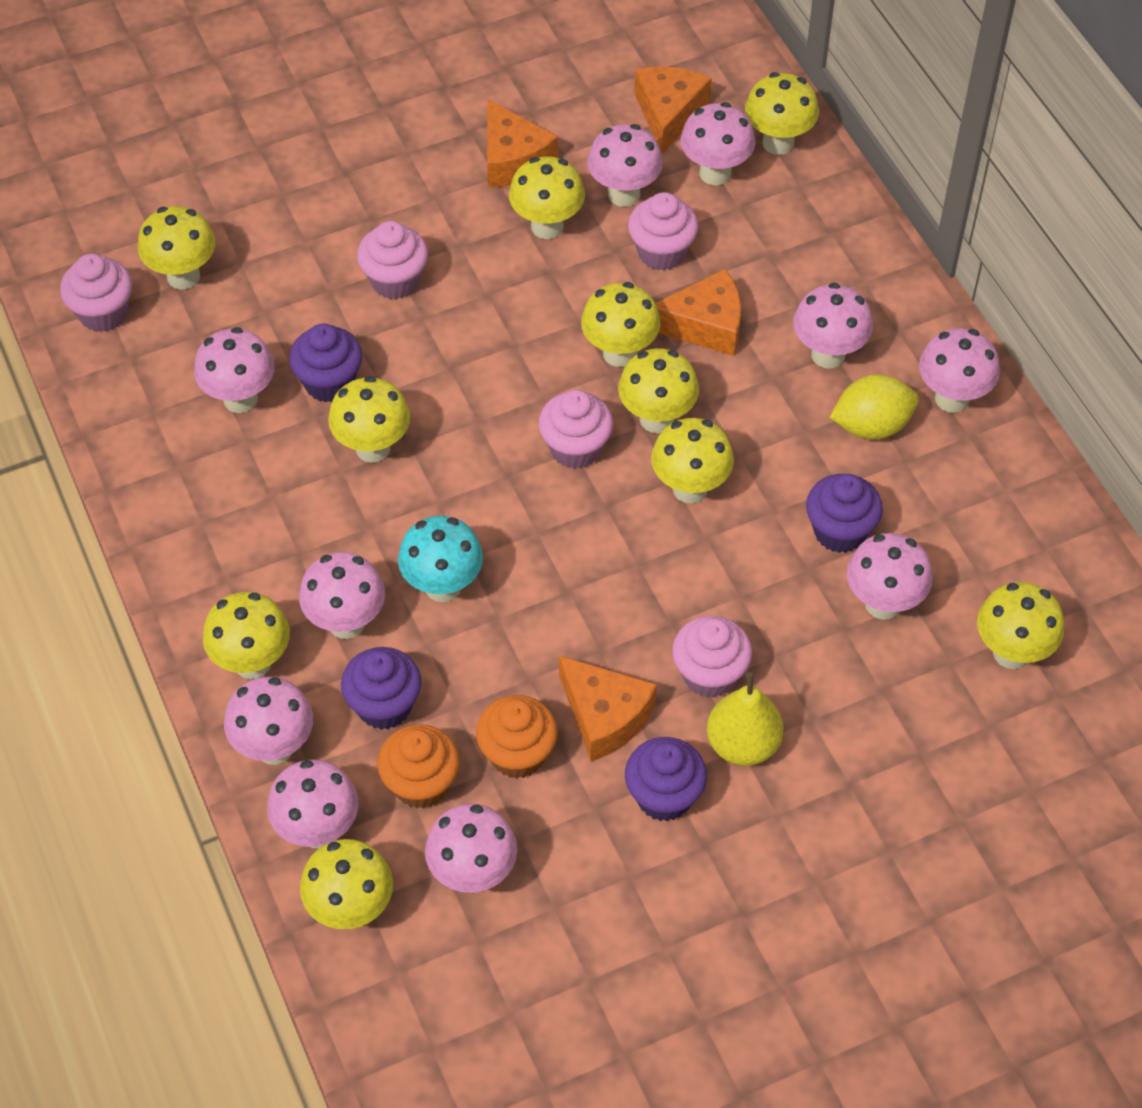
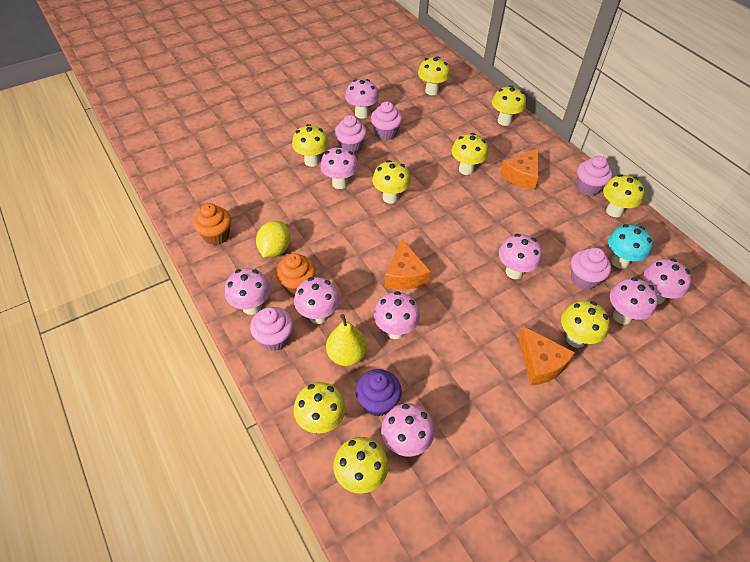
orange cheese: 4 -> 3
pink mushroom: 10 -> 9
purple cupcake: 4 -> 1
yellow mushroom: 10 -> 9

